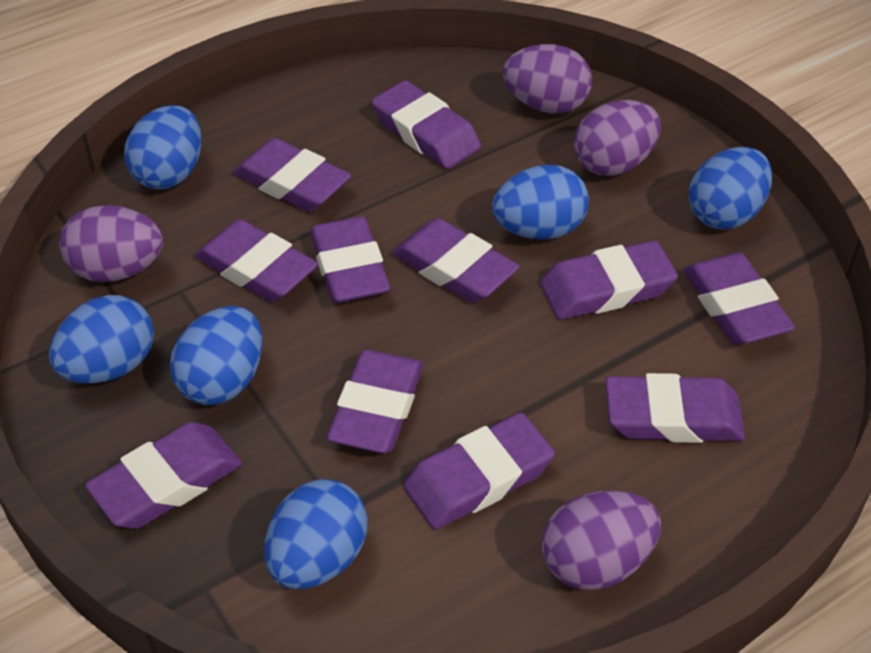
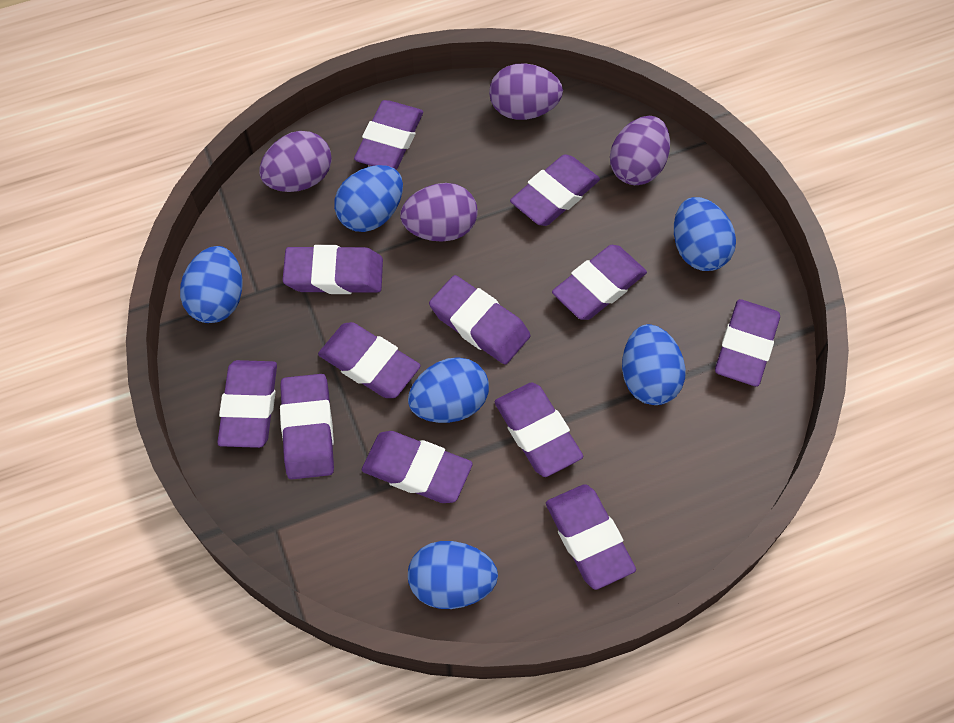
purple eraser: 11 -> 12

